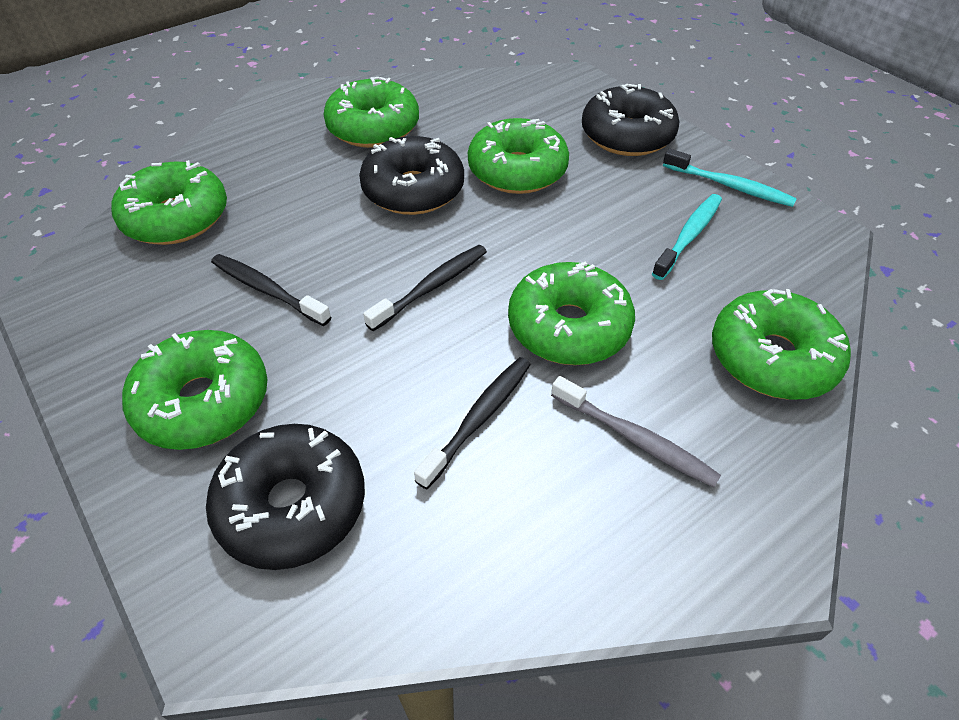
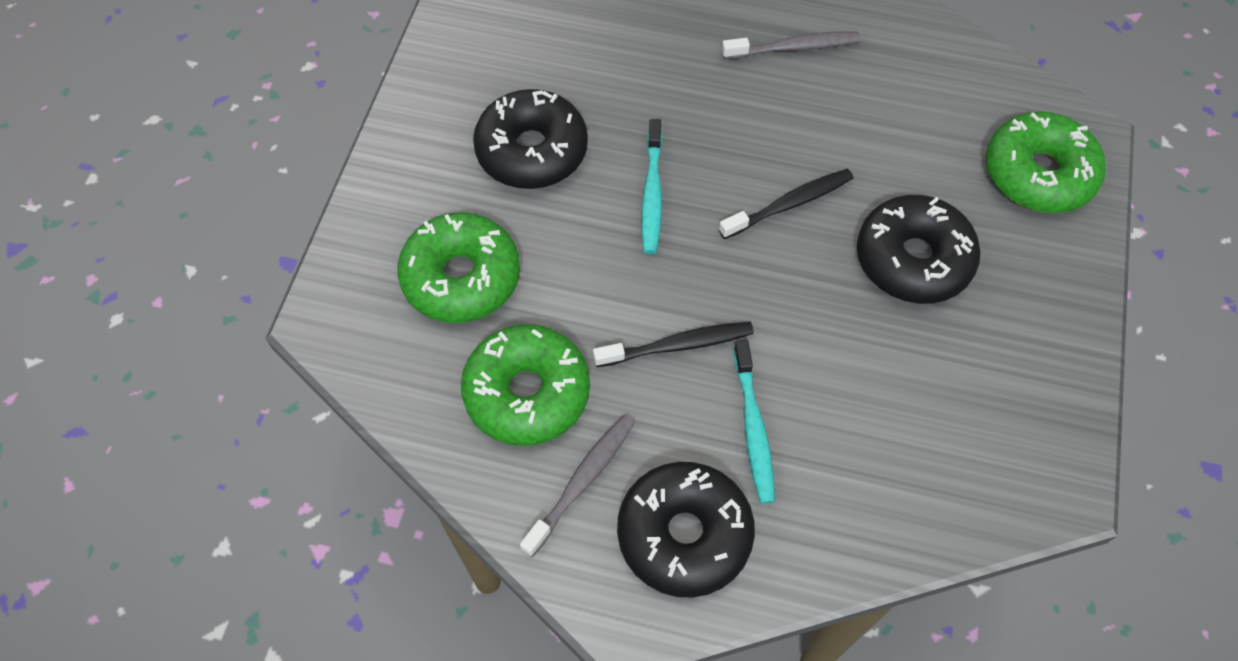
black toothbrush: 3 -> 2
green donut: 6 -> 3
grey toothbrush: 1 -> 2

